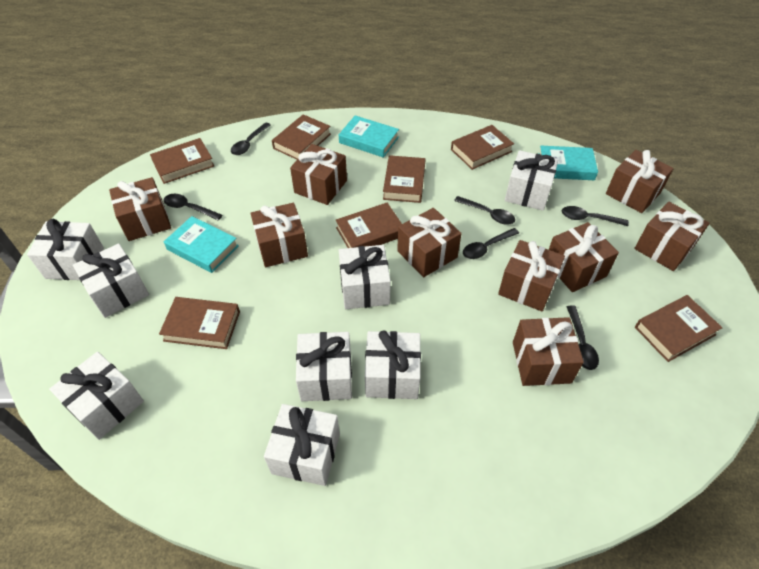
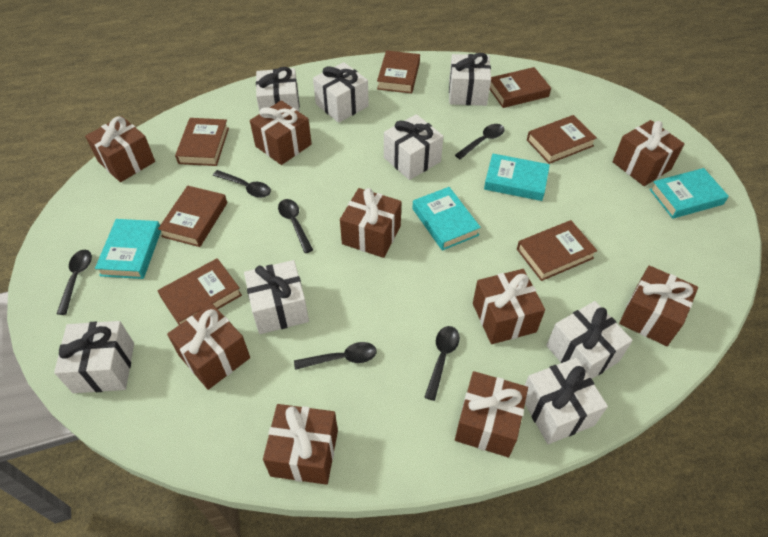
turquoise book: 3 -> 4

